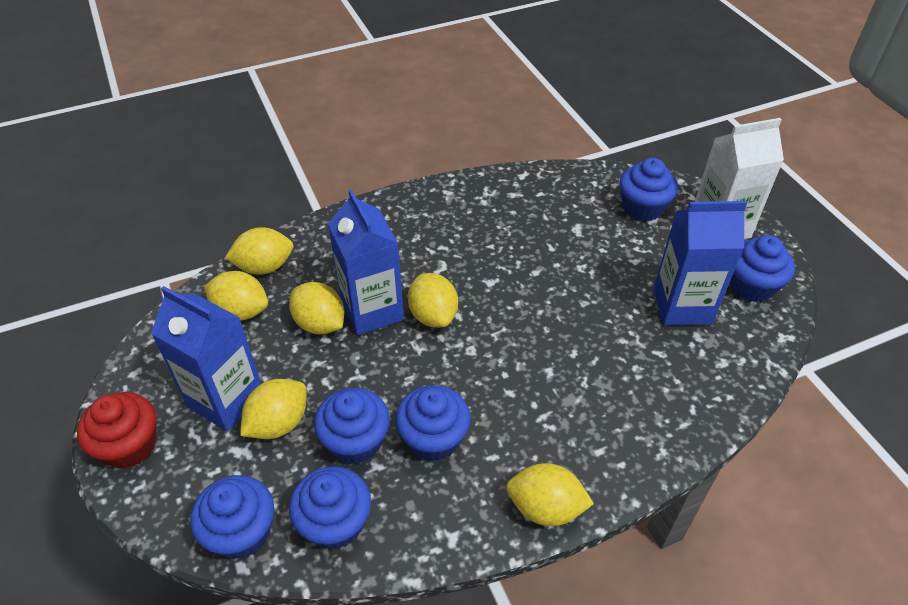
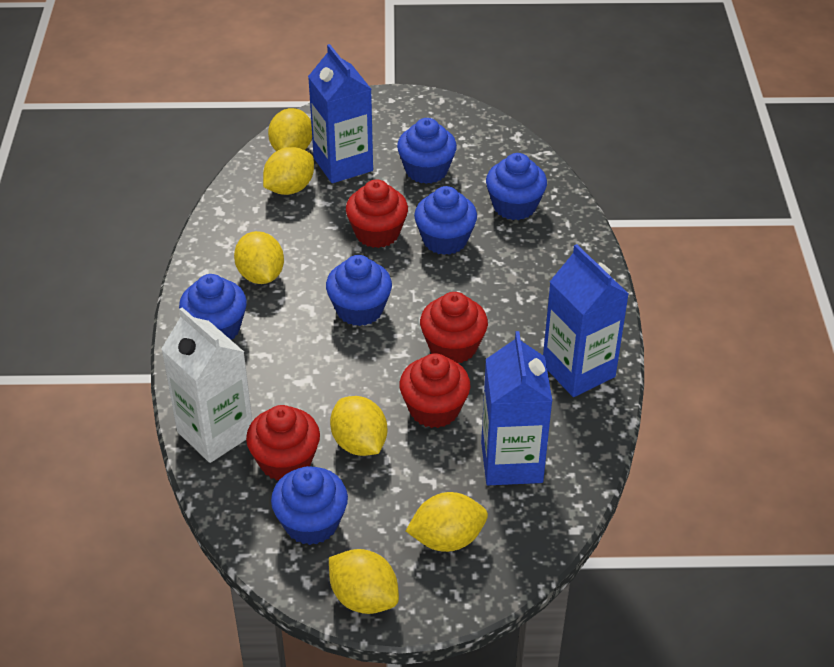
red cupcake: 1 -> 4

